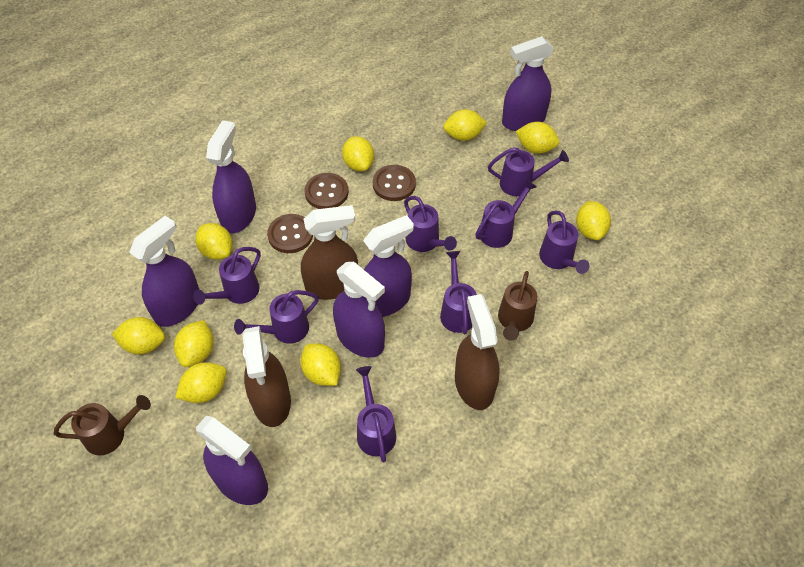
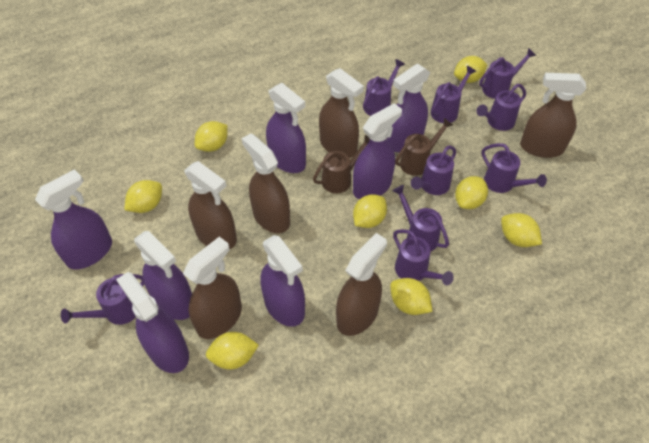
brown button: 3 -> 0
brown spray bottle: 3 -> 6
purple spray bottle: 6 -> 7
purple watering can: 8 -> 9
yellow lemon: 9 -> 8

